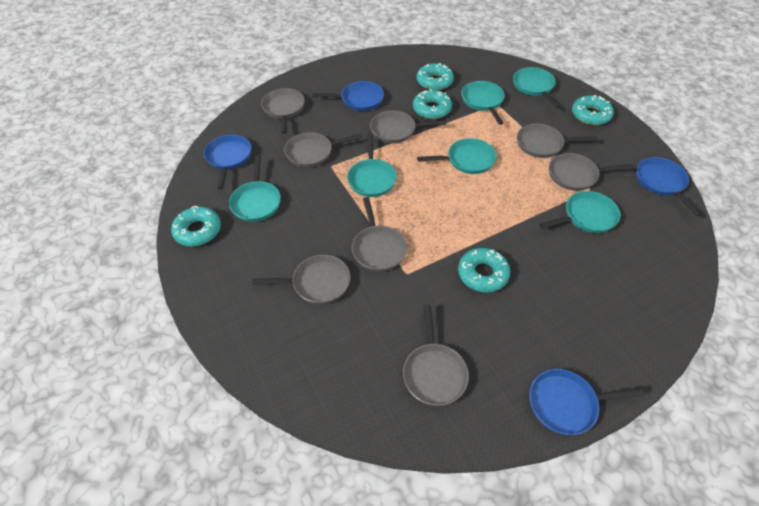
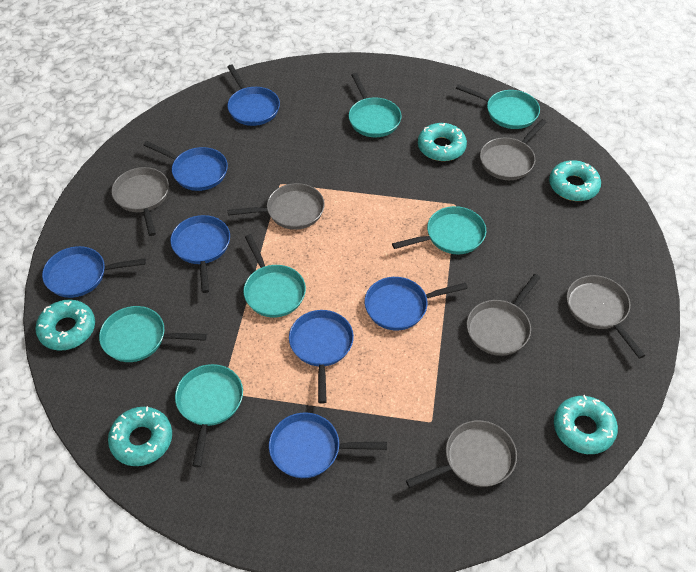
blue pan: 4 -> 7
grey pan: 8 -> 6

